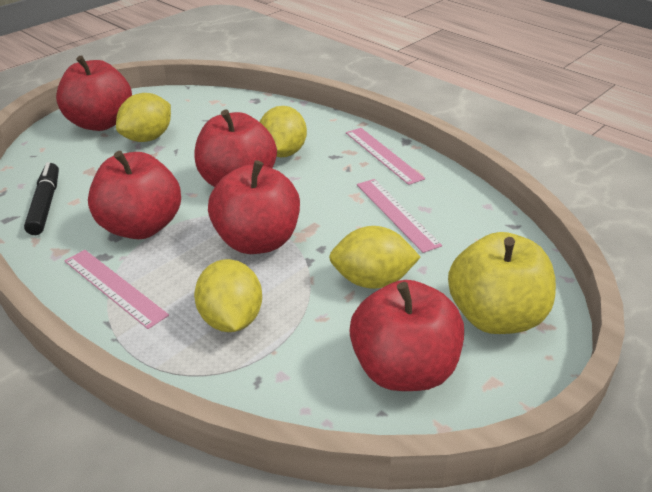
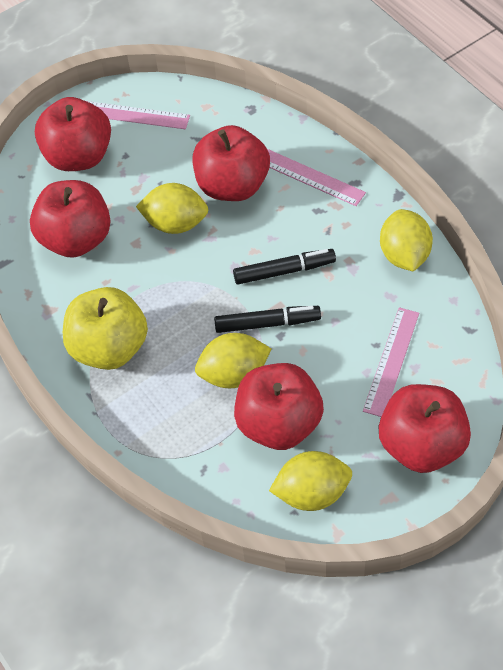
black marker: 1 -> 2

